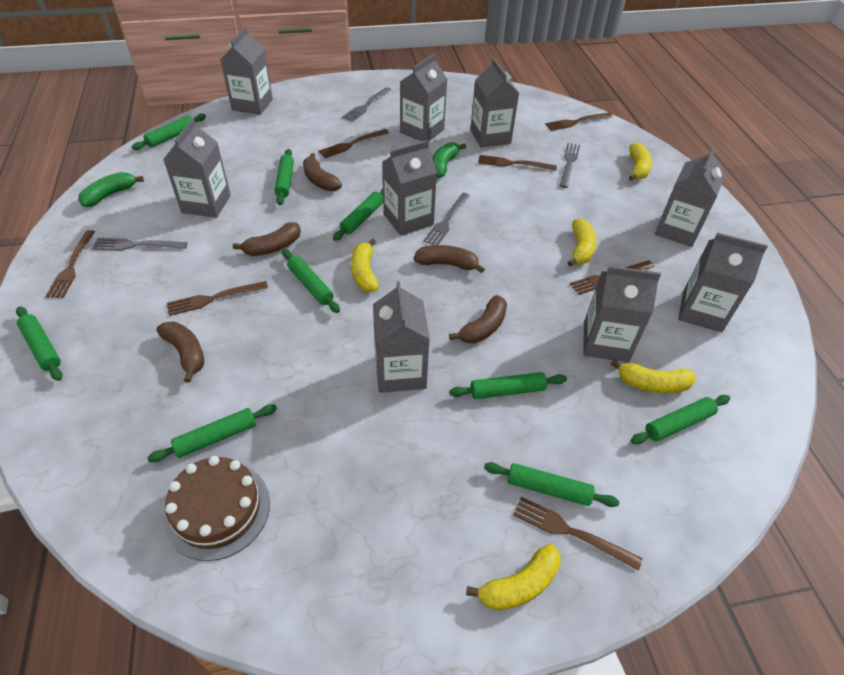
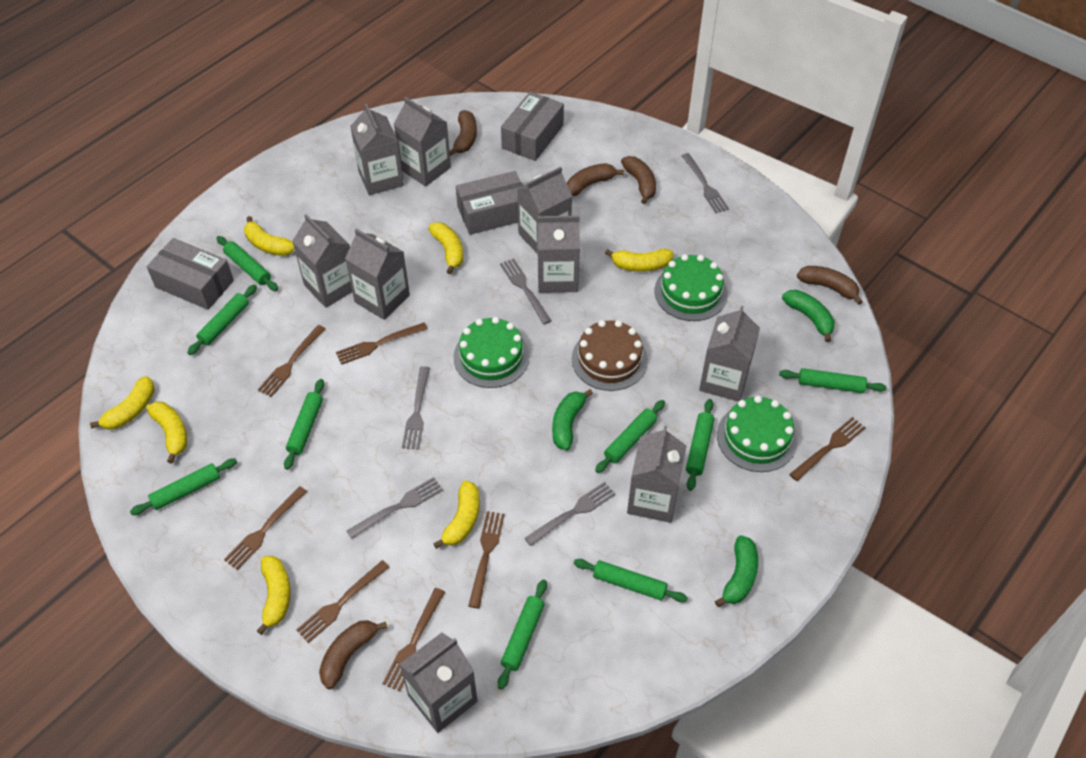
green banana: 2 -> 3
green cake: 0 -> 3
grey box: 0 -> 3
grey fork: 4 -> 5
yellow banana: 5 -> 7

